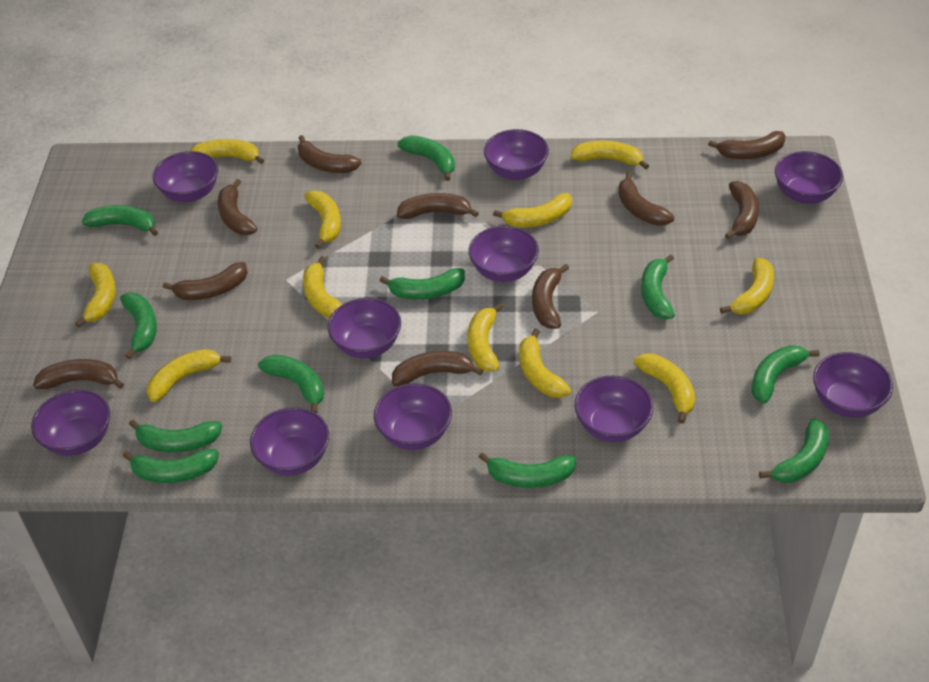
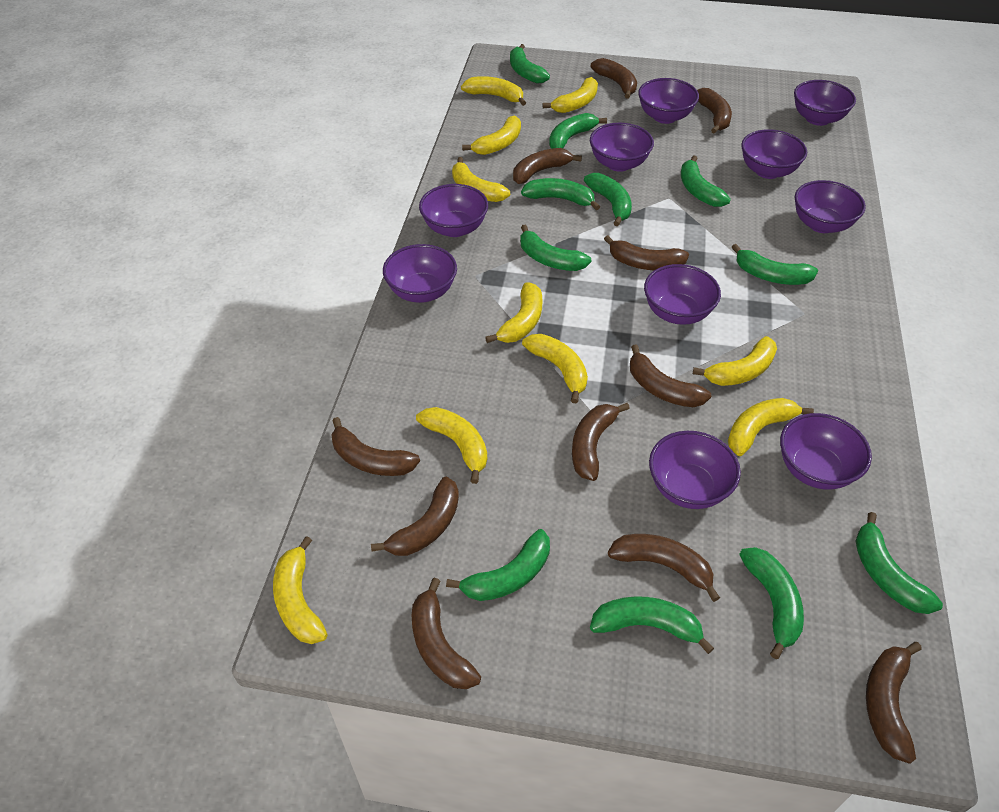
brown banana: 10 -> 11
yellow banana: 11 -> 10

